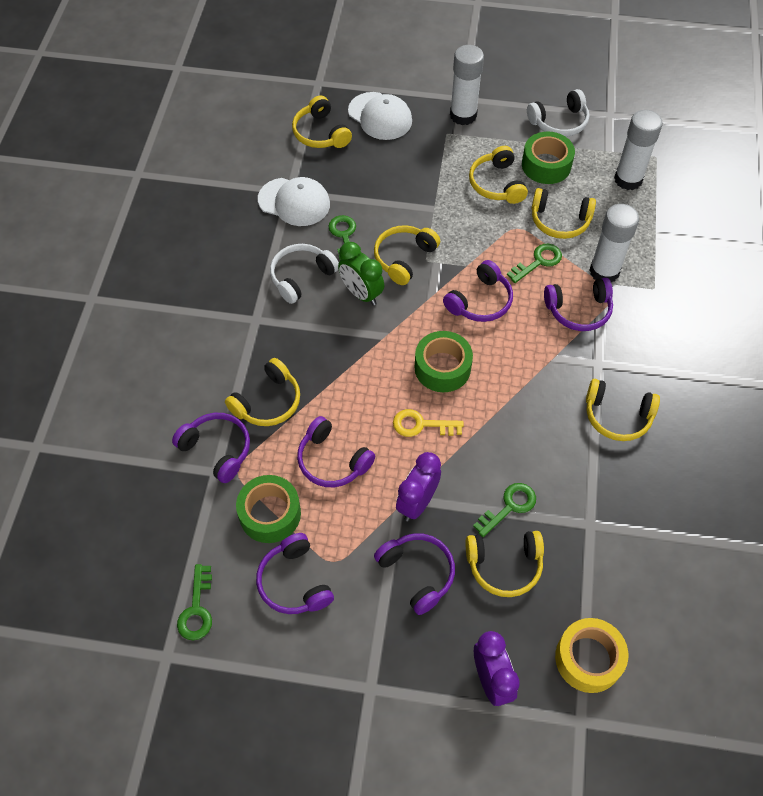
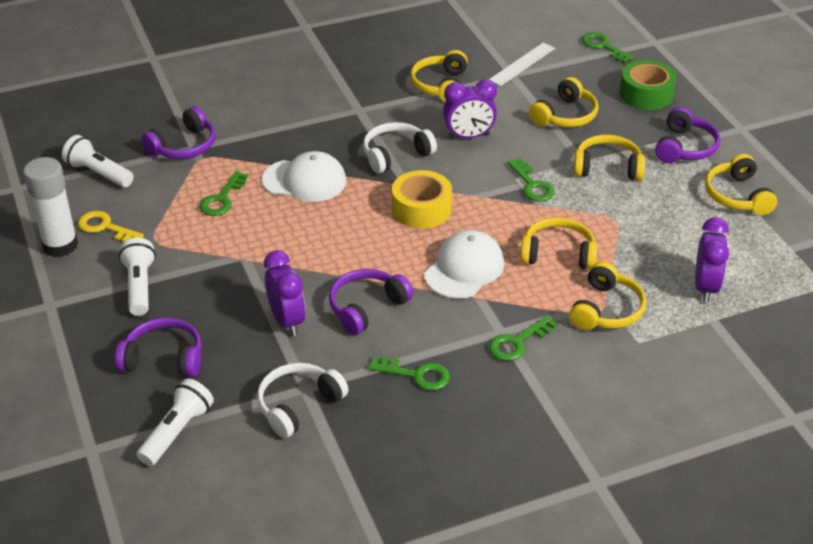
green clock: 1 -> 0
green key: 4 -> 5
green tape: 3 -> 1
purple clock: 2 -> 3
purple headphones: 6 -> 4
white flashlight: 0 -> 3
white glue stick: 3 -> 1
white ruler: 0 -> 1
yellow headphones: 7 -> 6

